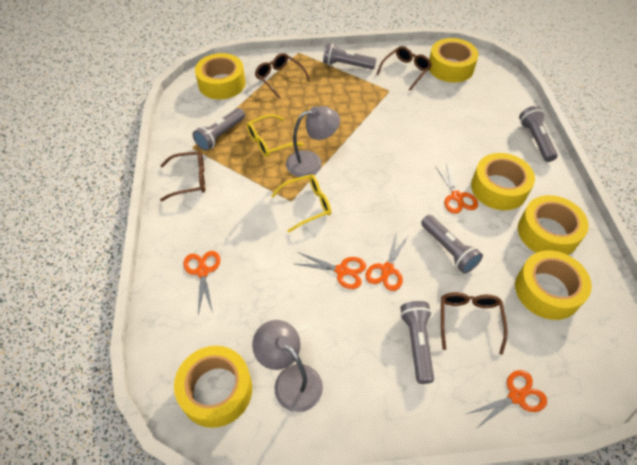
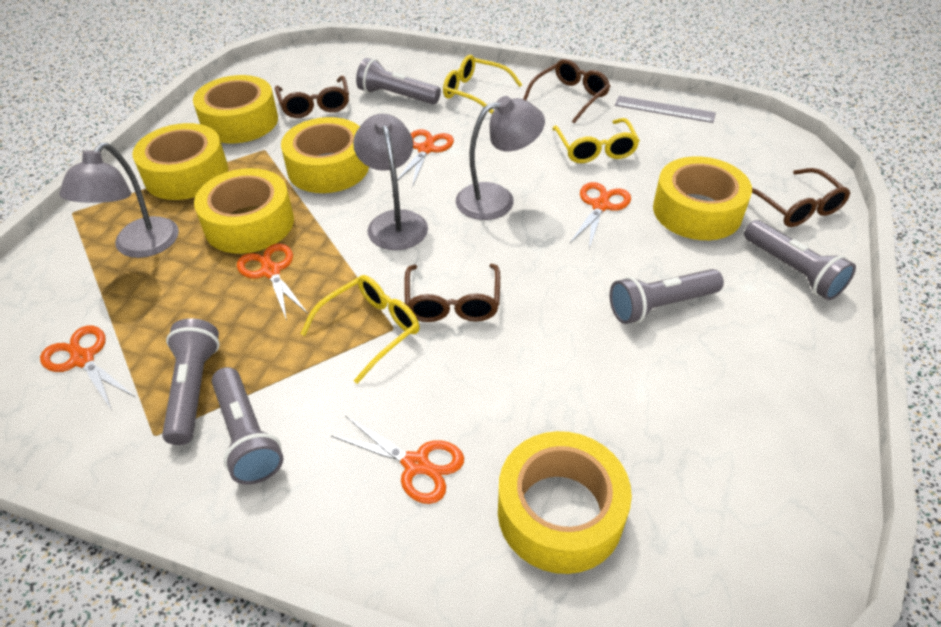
grey lamp: 2 -> 3
grey ruler: 0 -> 1
yellow glasses: 2 -> 3

